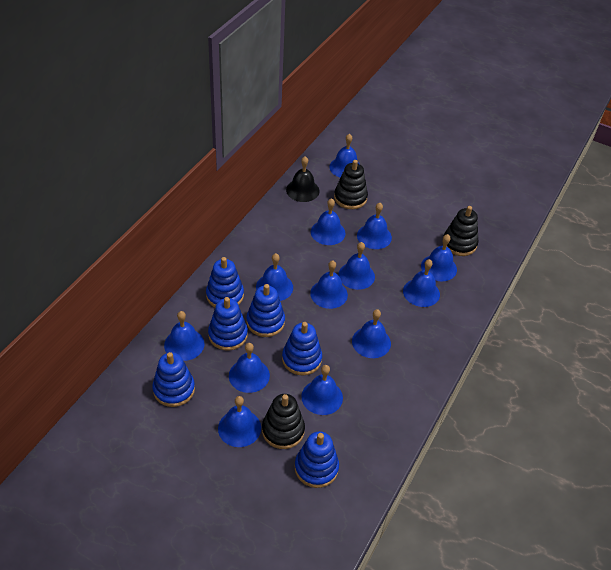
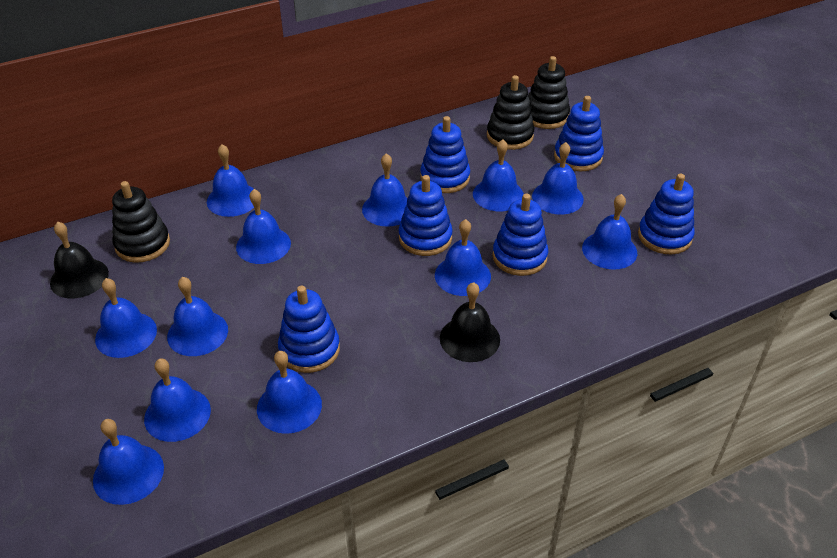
black bell: 1 -> 2
blue bell: 13 -> 12

